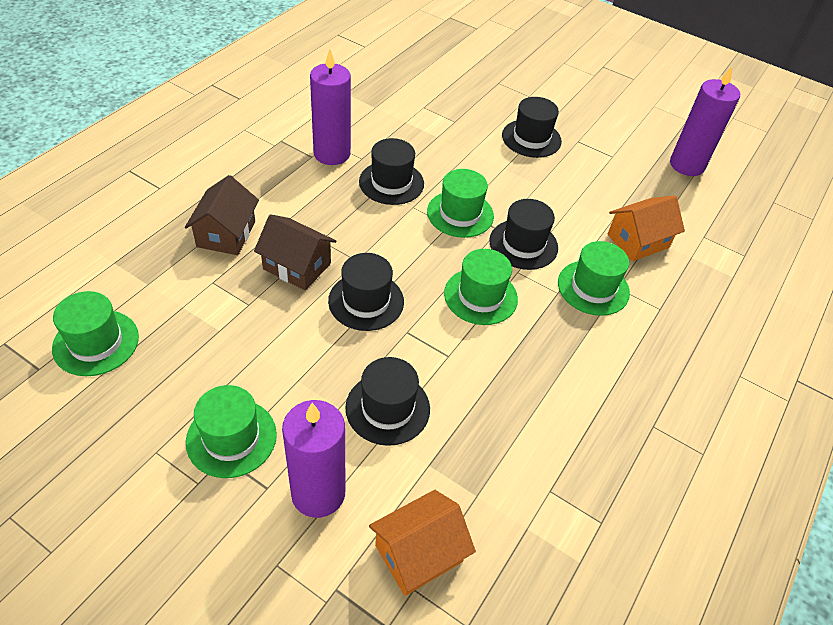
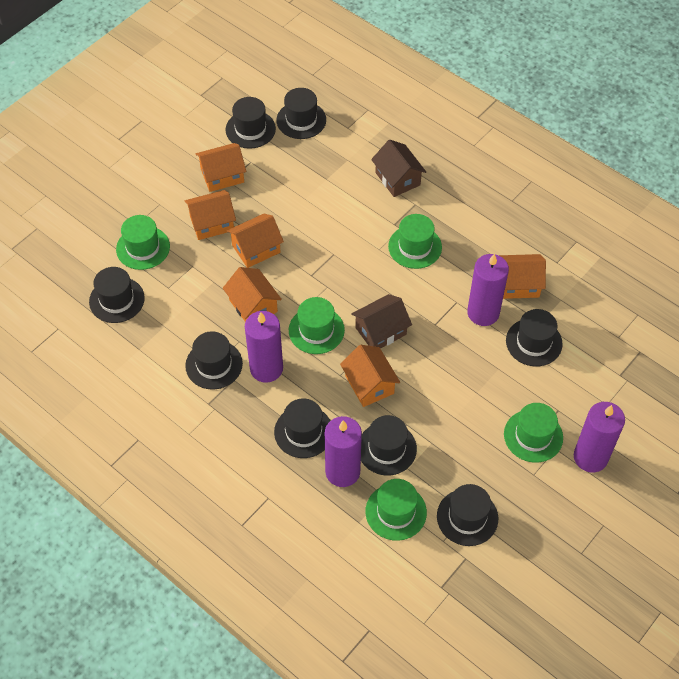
black hat: 5 -> 8
orange house: 2 -> 6
purple candle: 3 -> 4

